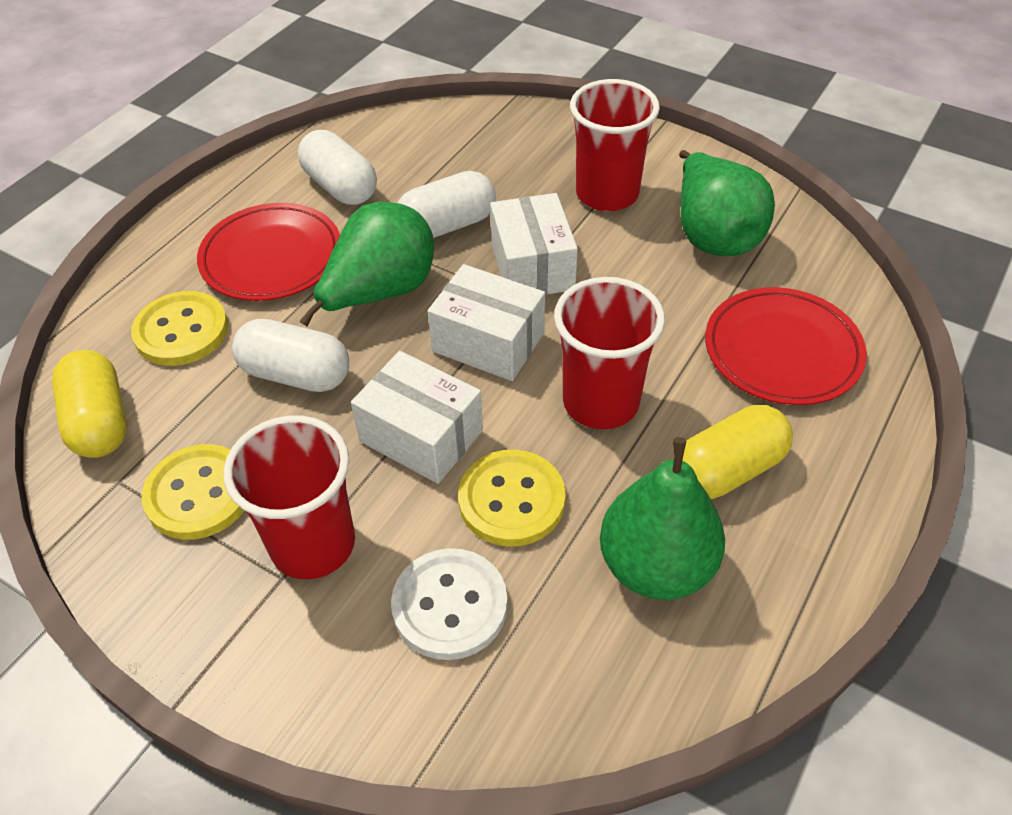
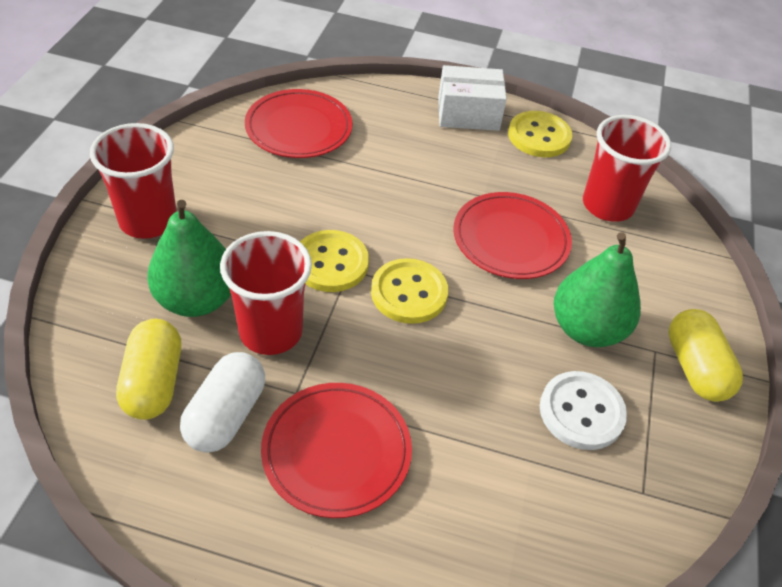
green pear: 3 -> 2
red plate: 2 -> 3
white box: 3 -> 1
white capsule: 3 -> 1

